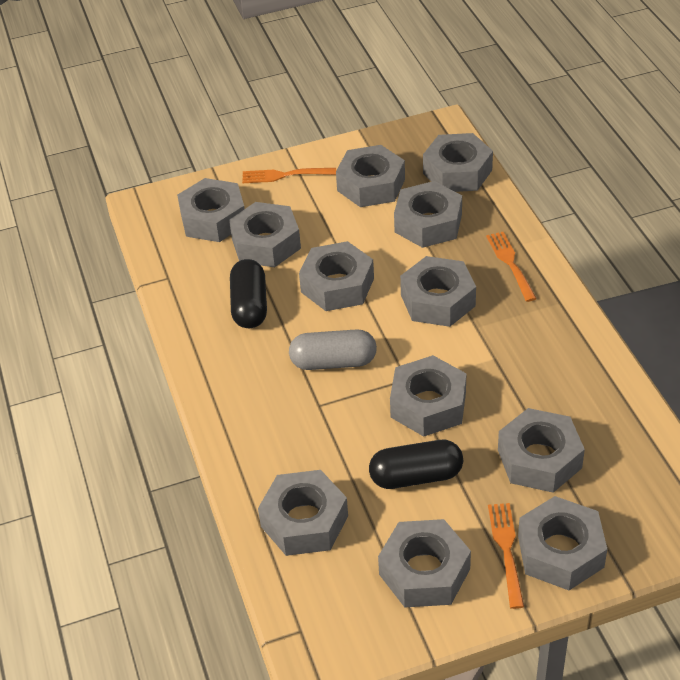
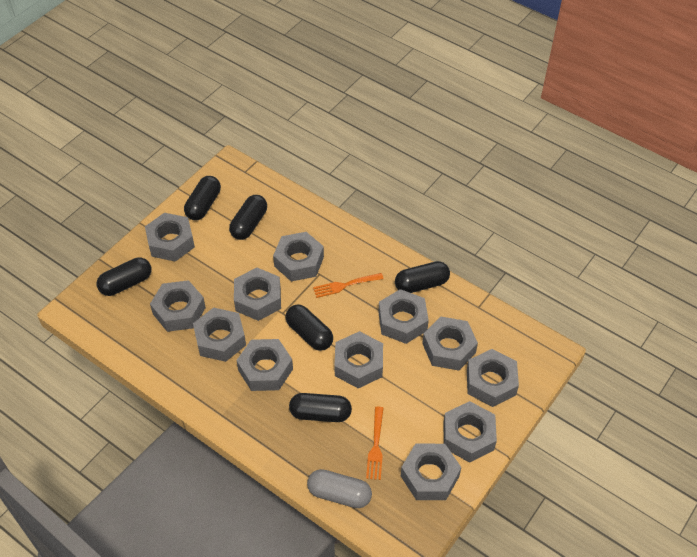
black capsule: 2 -> 6
orange fork: 3 -> 2

